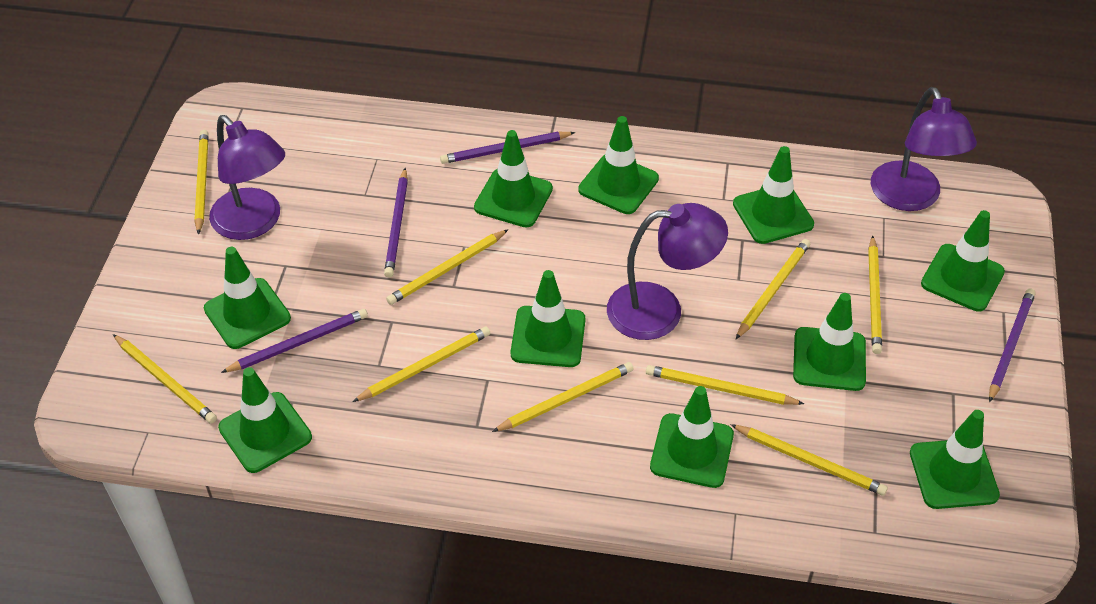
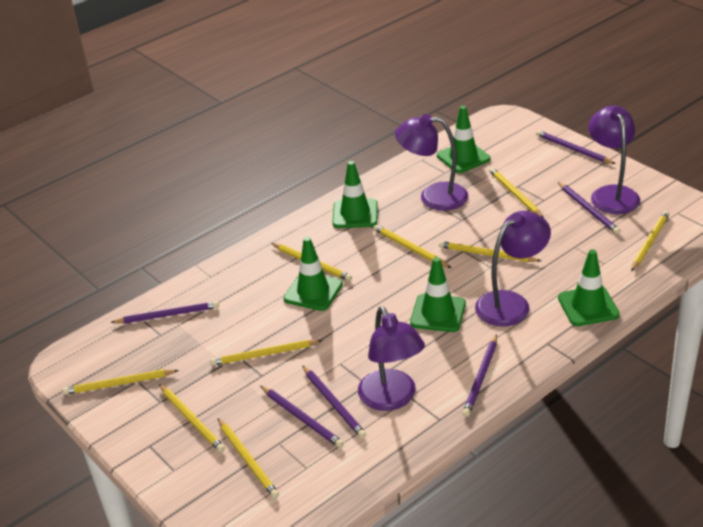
green traffic cone: 10 -> 5
purple lamp: 3 -> 4
purple pencil: 4 -> 6

